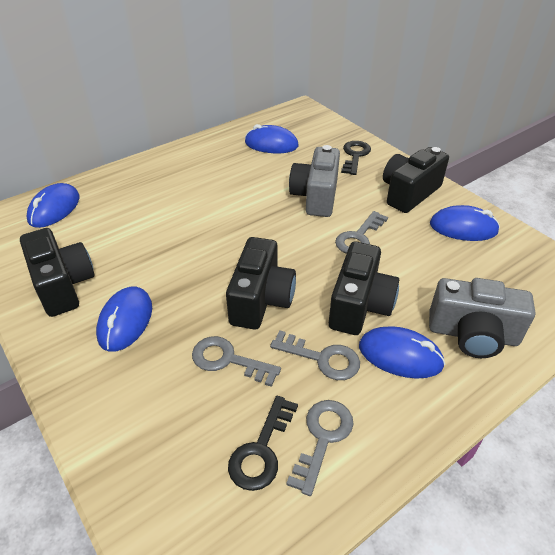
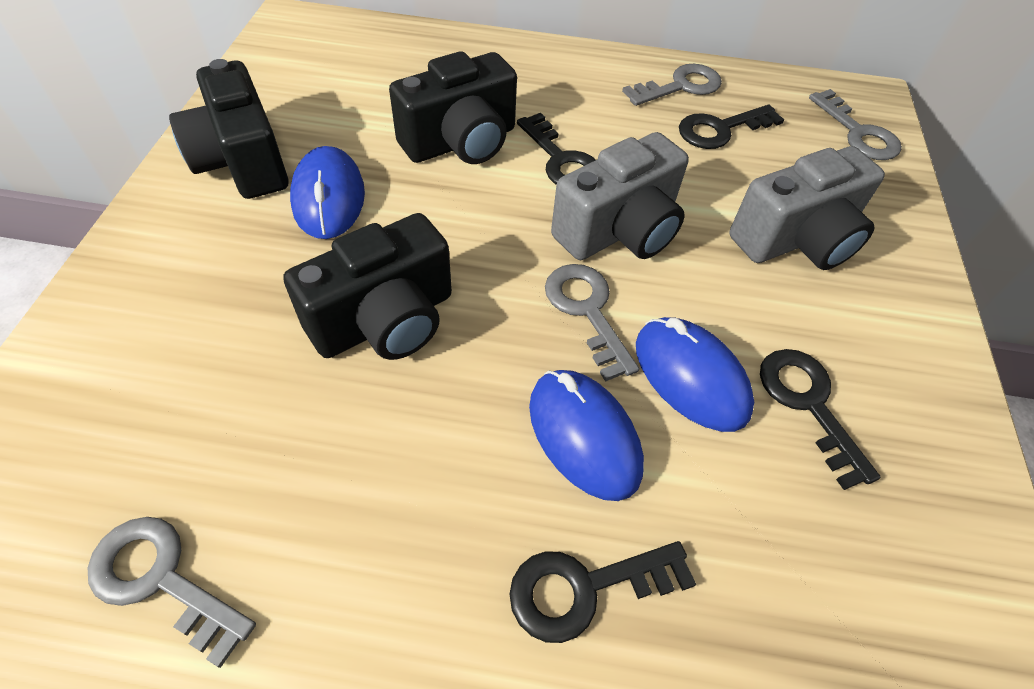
black camera: 4 -> 3
black key: 2 -> 4
blue mouse: 5 -> 3

